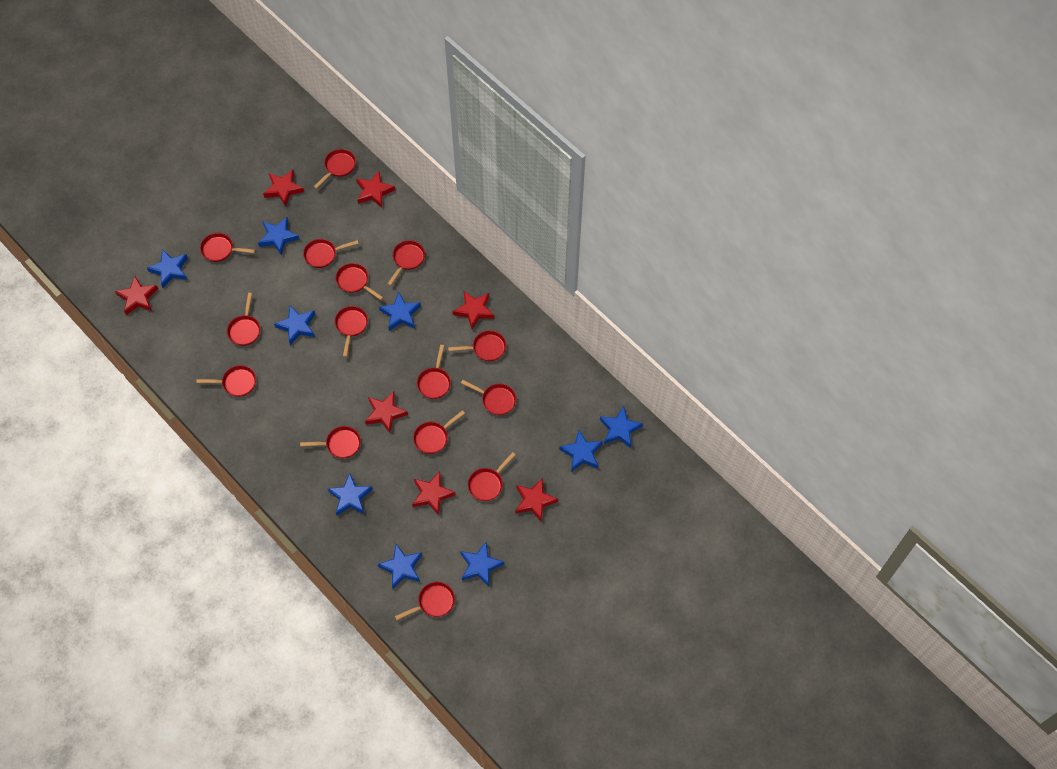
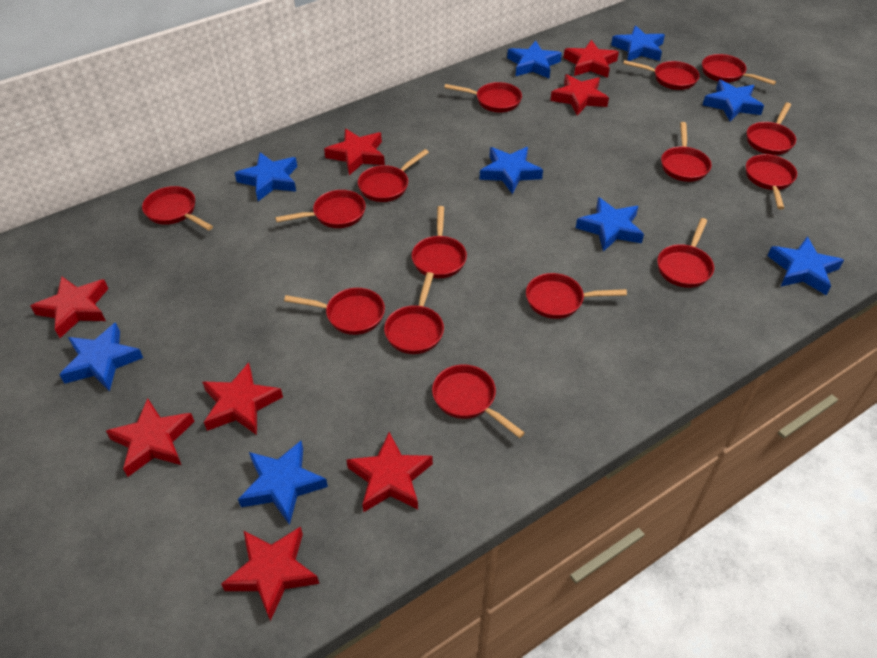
red star: 7 -> 8

